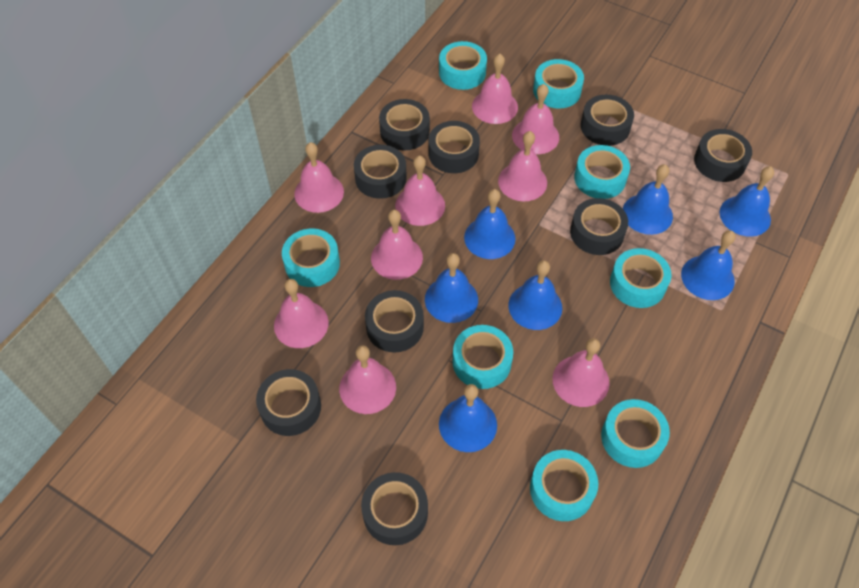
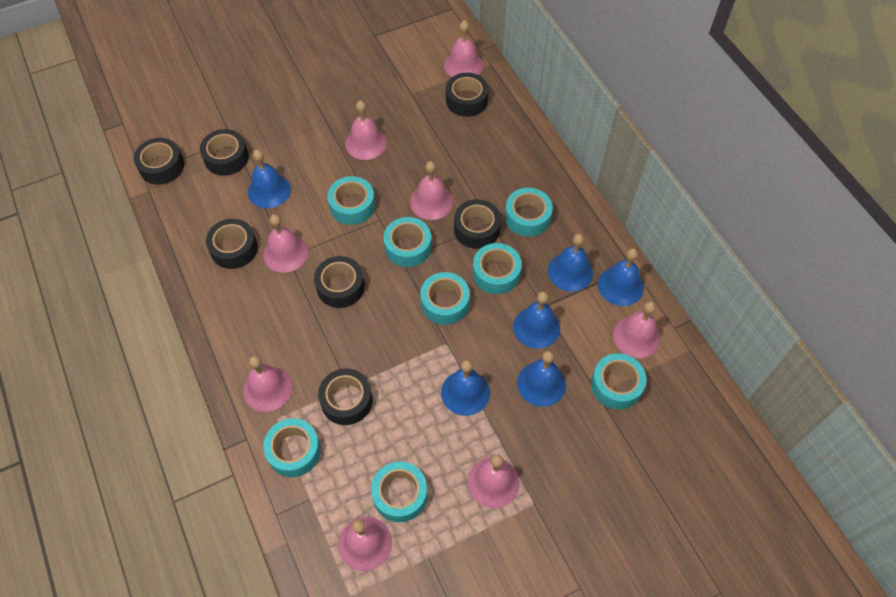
black tape: 9 -> 7
blue bell: 7 -> 6
pink bell: 9 -> 8

